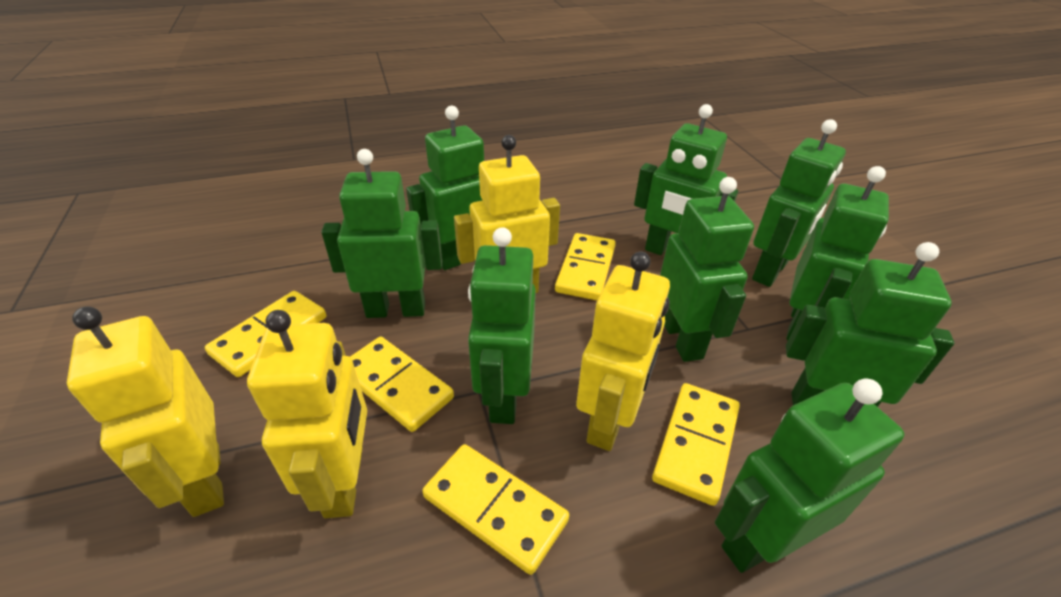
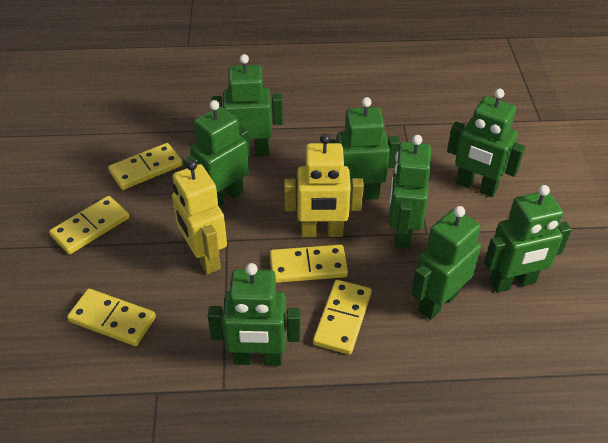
green robot: 9 -> 8
yellow robot: 4 -> 2

